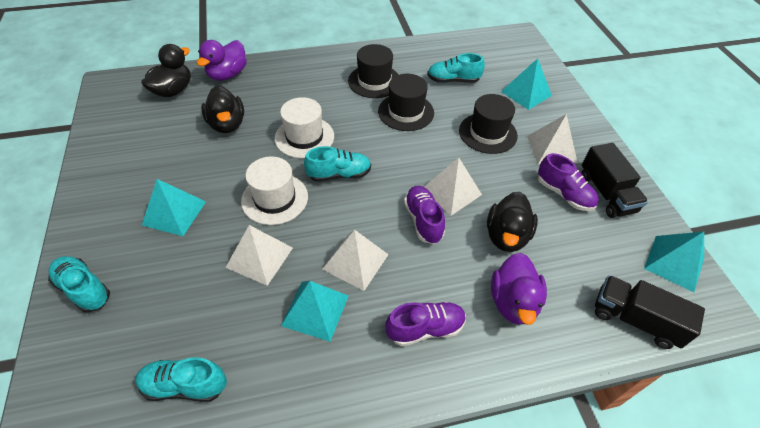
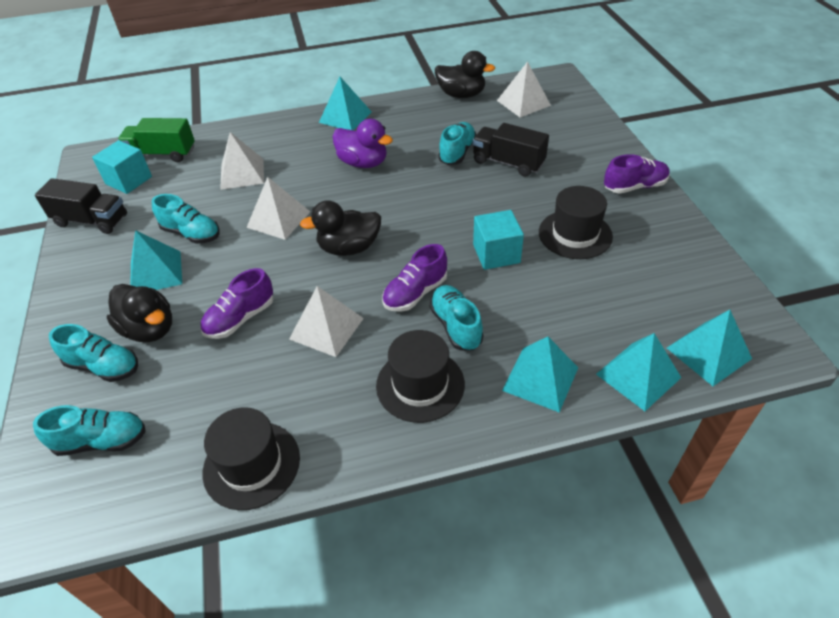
green truck: 0 -> 1
purple duck: 2 -> 1
turquoise cube: 0 -> 2
turquoise pyramid: 4 -> 5
turquoise shoe: 4 -> 5
white hat: 2 -> 0

